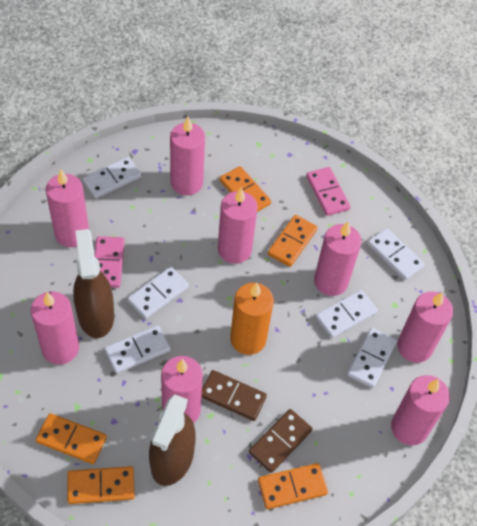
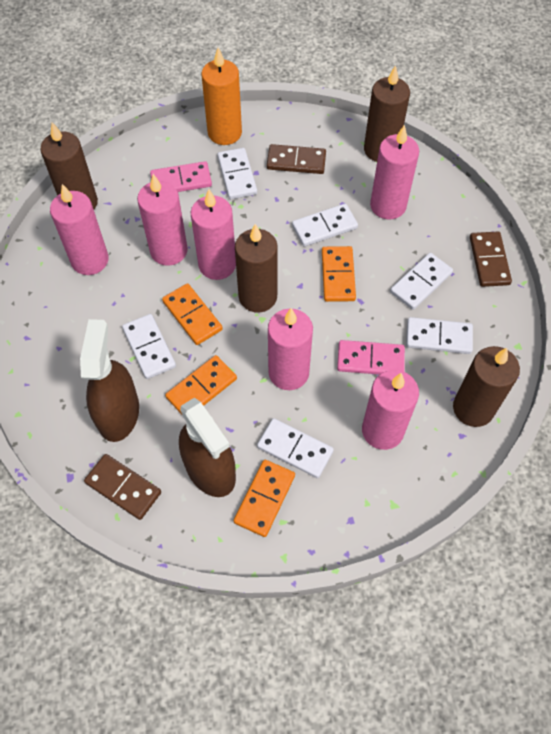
brown candle: 0 -> 4
brown domino: 2 -> 3
orange domino: 5 -> 4
pink candle: 8 -> 6

